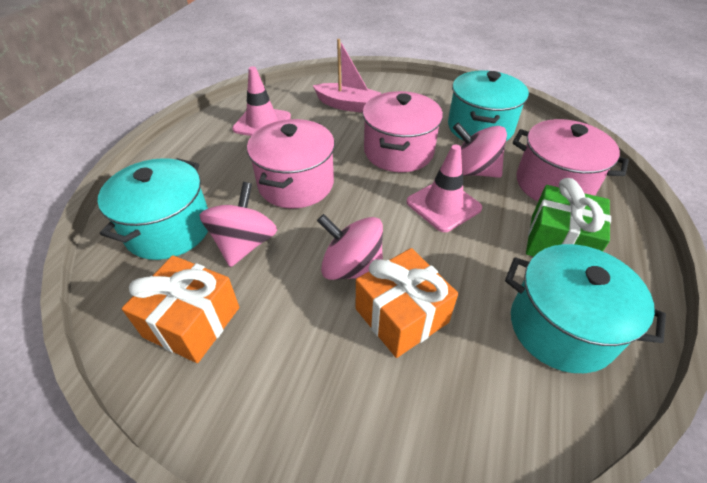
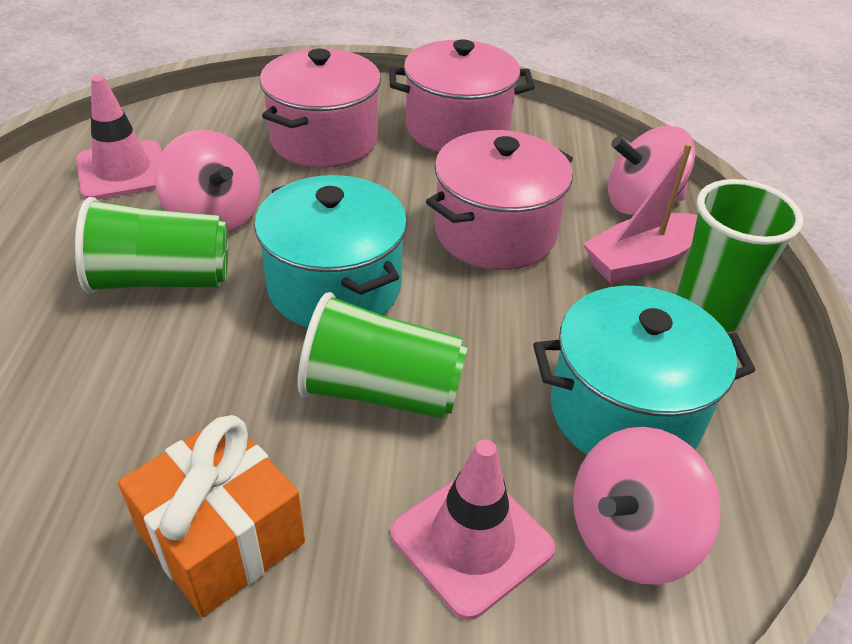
green cup: 0 -> 3
green gift: 1 -> 0
orange gift: 2 -> 1
turquoise pot: 3 -> 2

